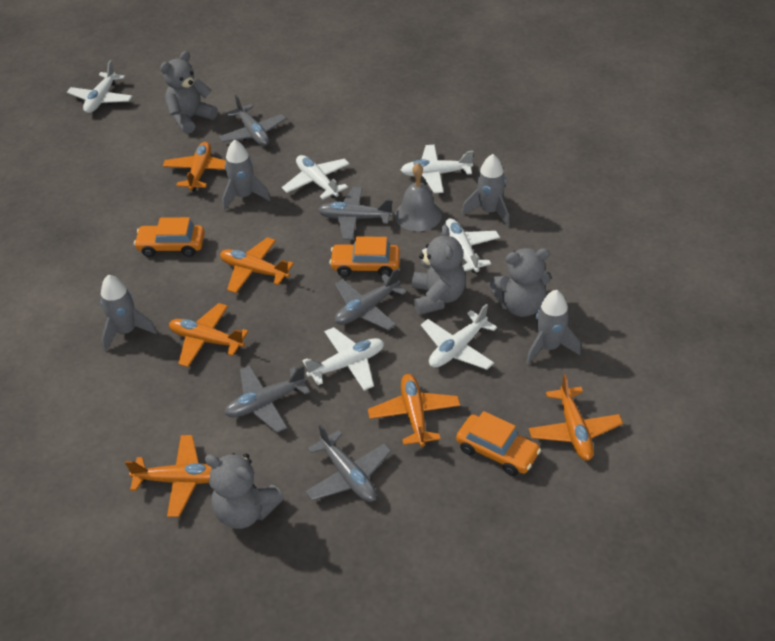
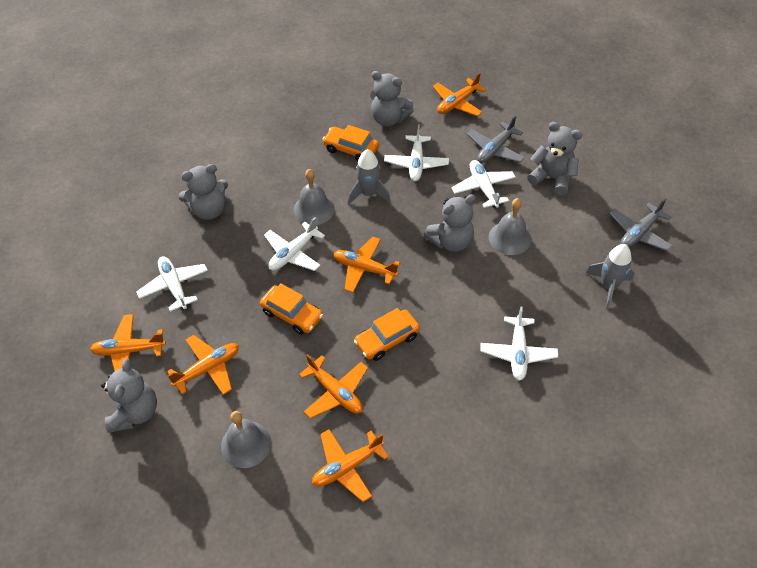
grey bell: 1 -> 3
grey plane: 5 -> 2
grey rocket: 4 -> 2
grey teddy bear: 4 -> 5
white plane: 6 -> 5

